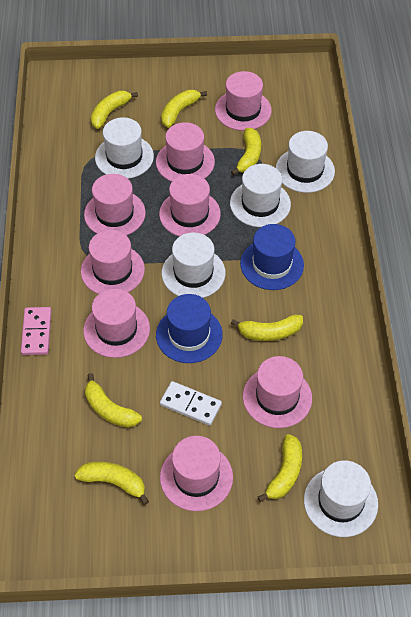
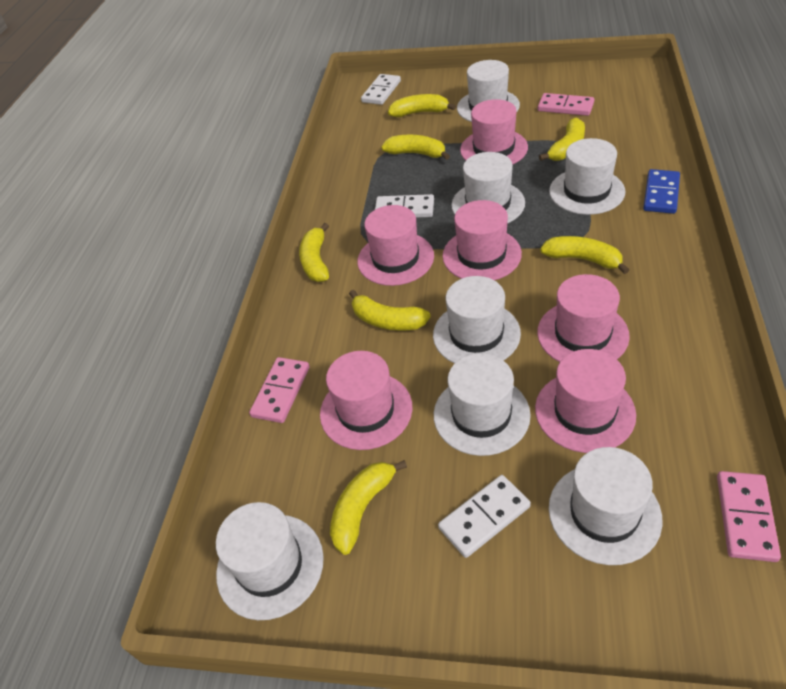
blue domino: 0 -> 1
blue hat: 2 -> 0
pink domino: 1 -> 3
pink hat: 8 -> 6
white domino: 1 -> 3
white hat: 5 -> 7

